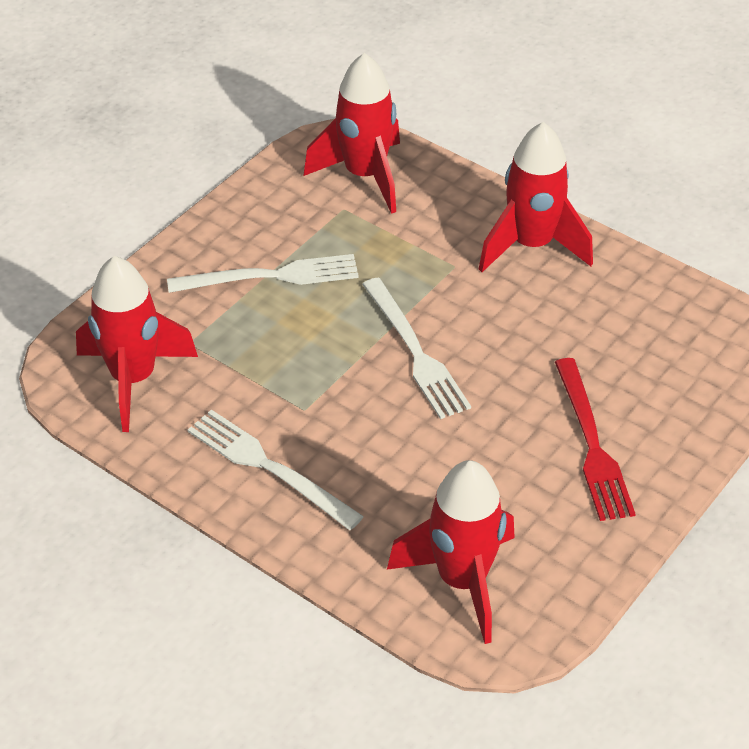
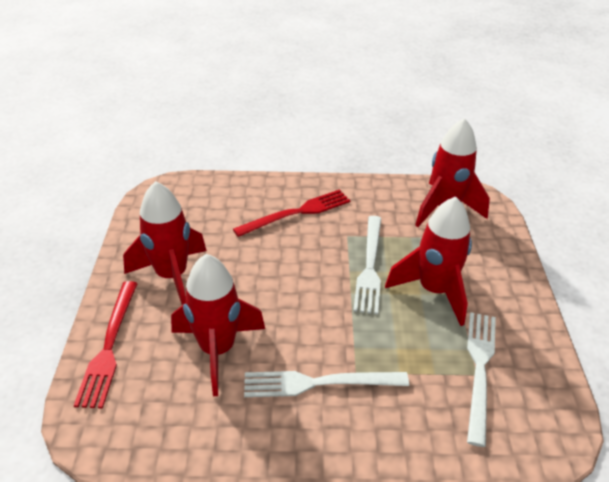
red fork: 1 -> 2

